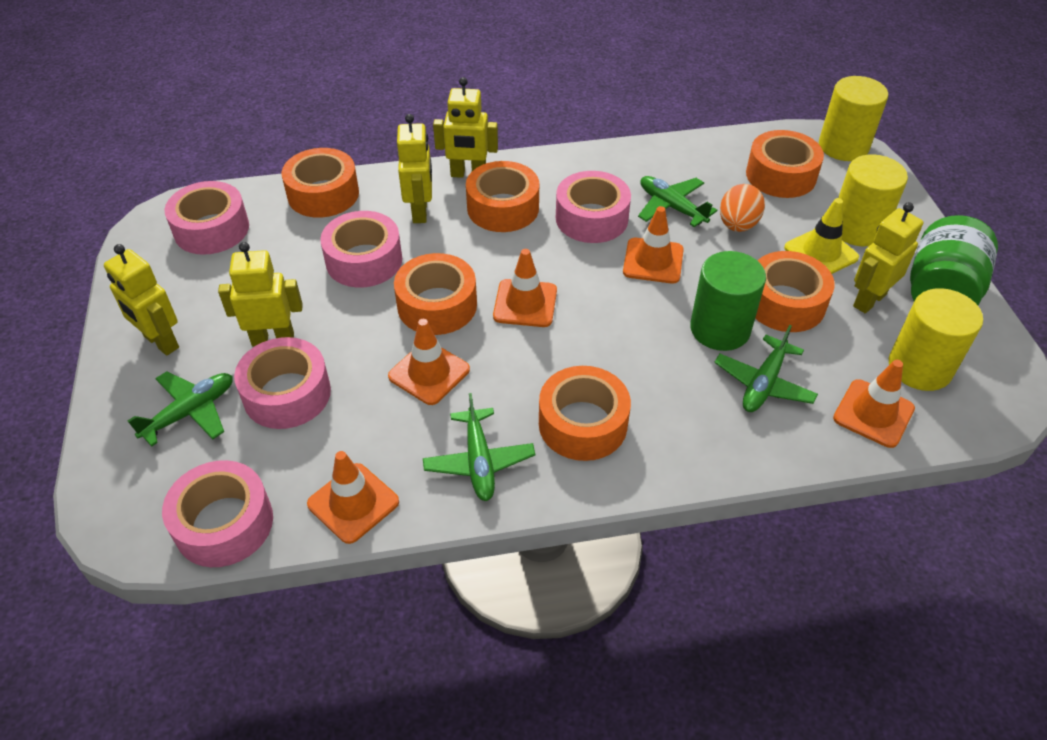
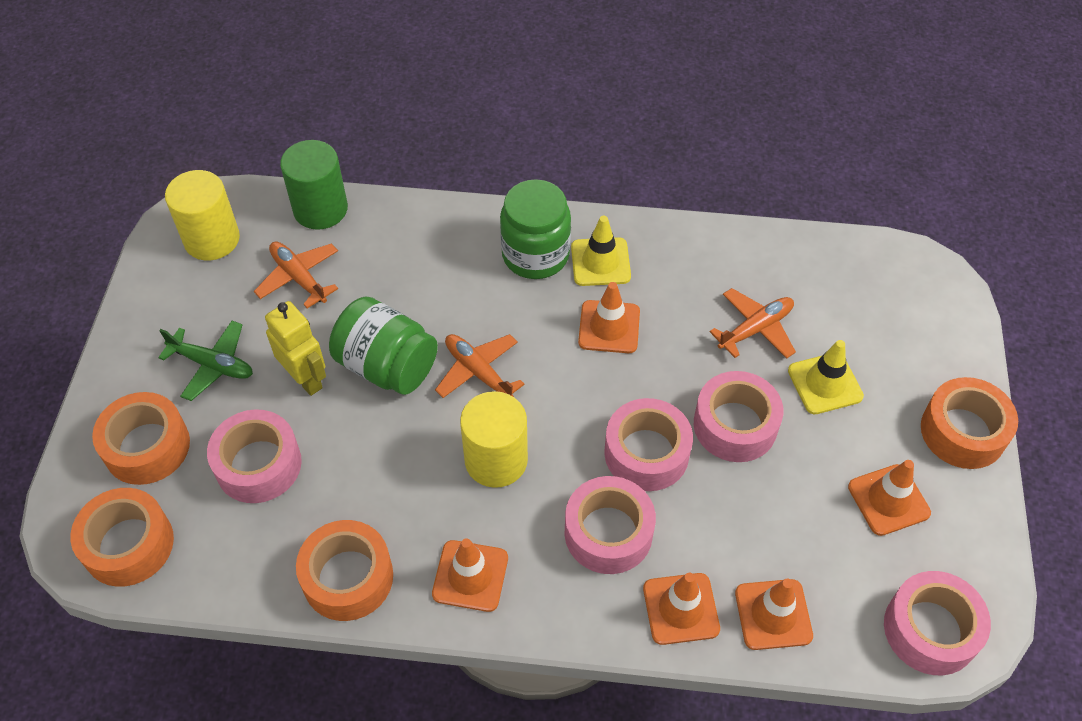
green jar: 1 -> 2
green plane: 4 -> 1
orange egg: 1 -> 0
orange plane: 0 -> 3
orange tape: 6 -> 4
yellow cylinder: 3 -> 2
yellow robot: 5 -> 1
yellow traffic cone: 1 -> 2

